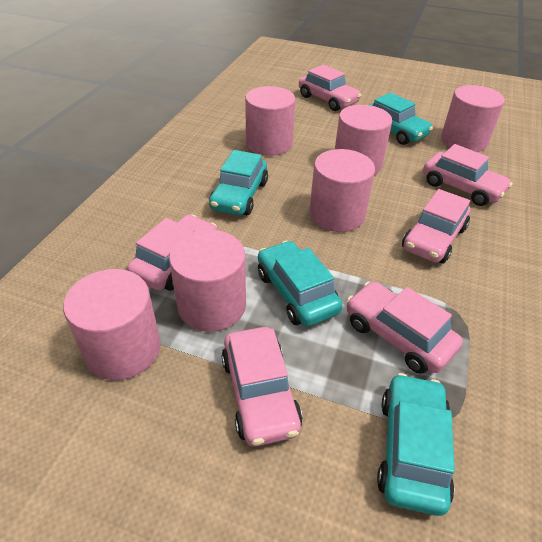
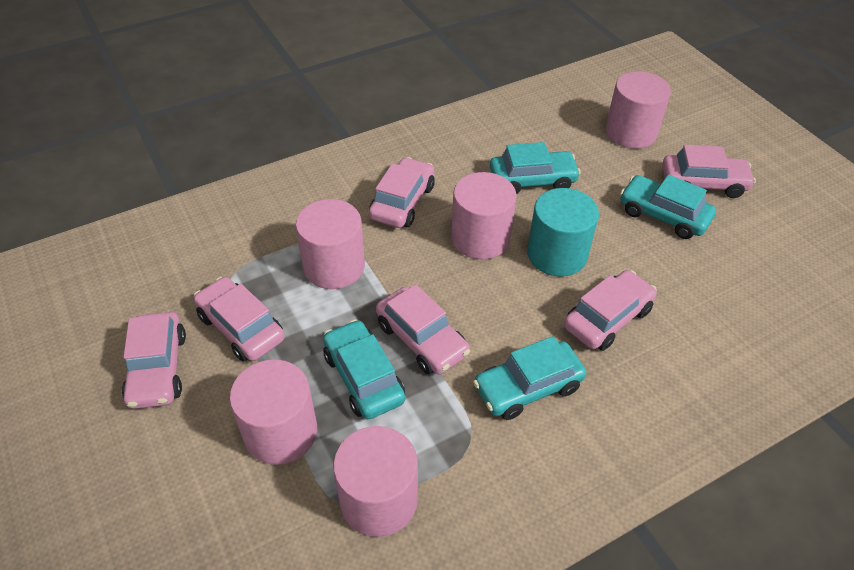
pink cylinder: 6 -> 5
turquoise cylinder: 0 -> 1

